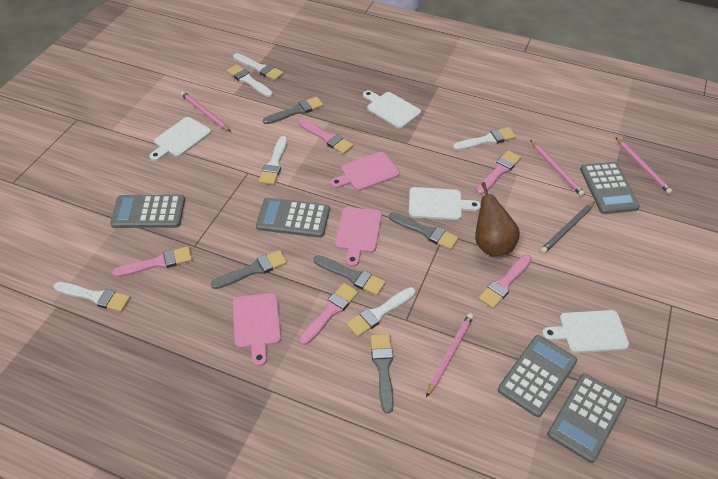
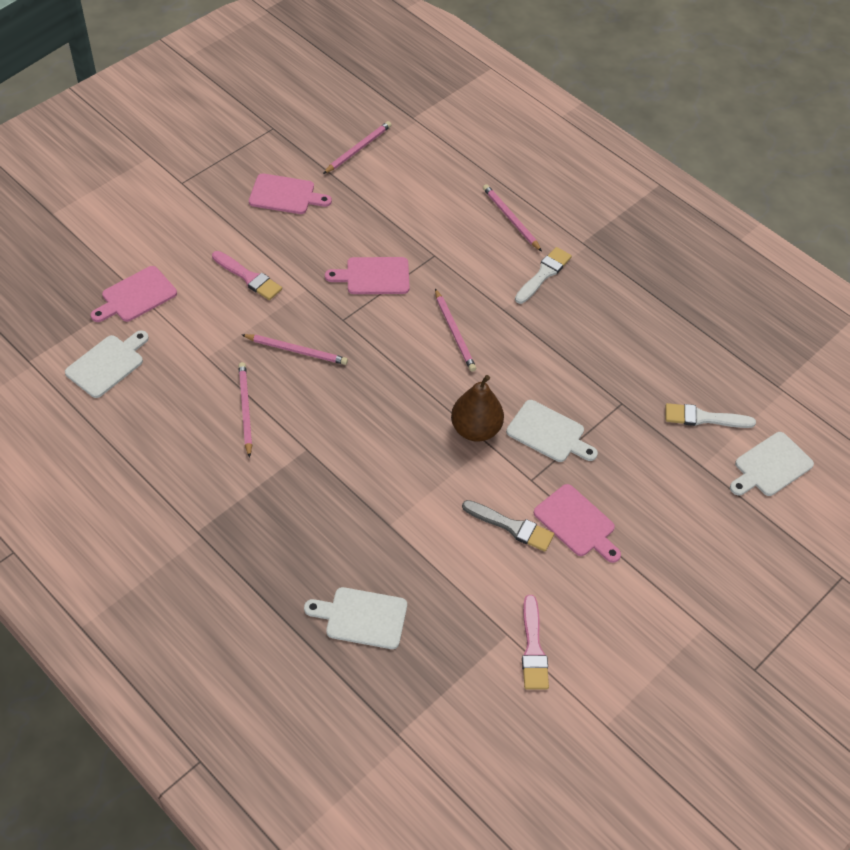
grey brush: 5 -> 1
grey calculator: 5 -> 0
grey pencil: 1 -> 0
pink brush: 5 -> 2
pink cutting board: 3 -> 4
pink pencil: 4 -> 5
white brush: 6 -> 2

